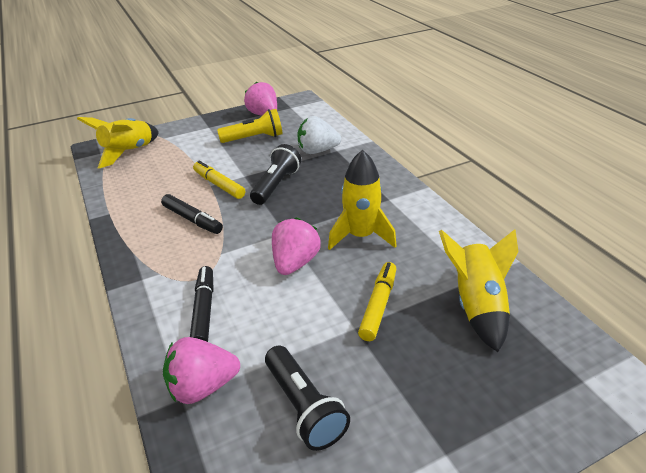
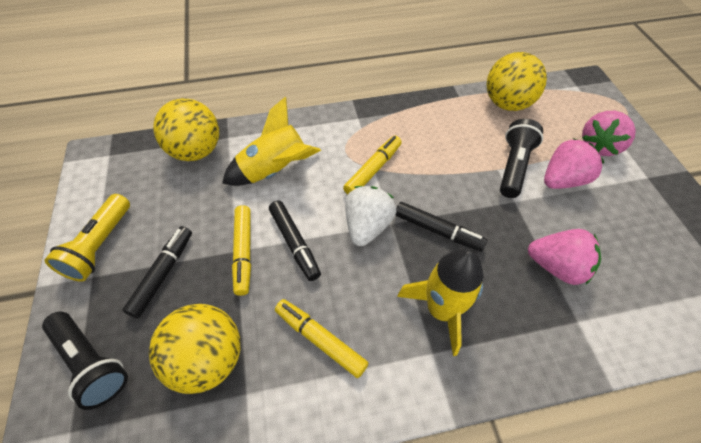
black marker: 2 -> 3
yellow ball: 0 -> 3
yellow marker: 2 -> 3
yellow rocket: 3 -> 2

